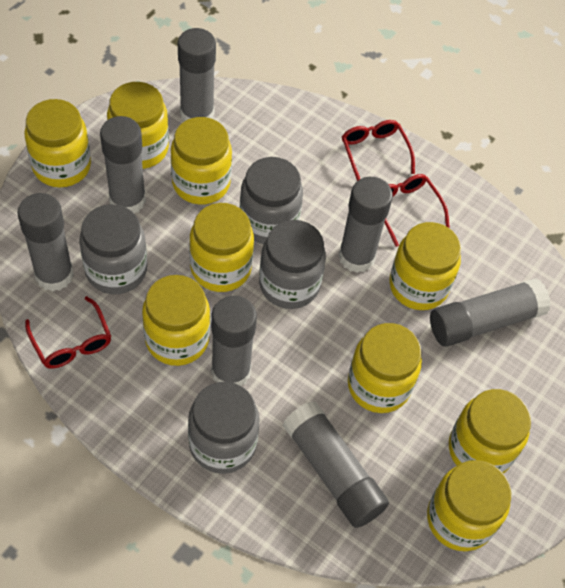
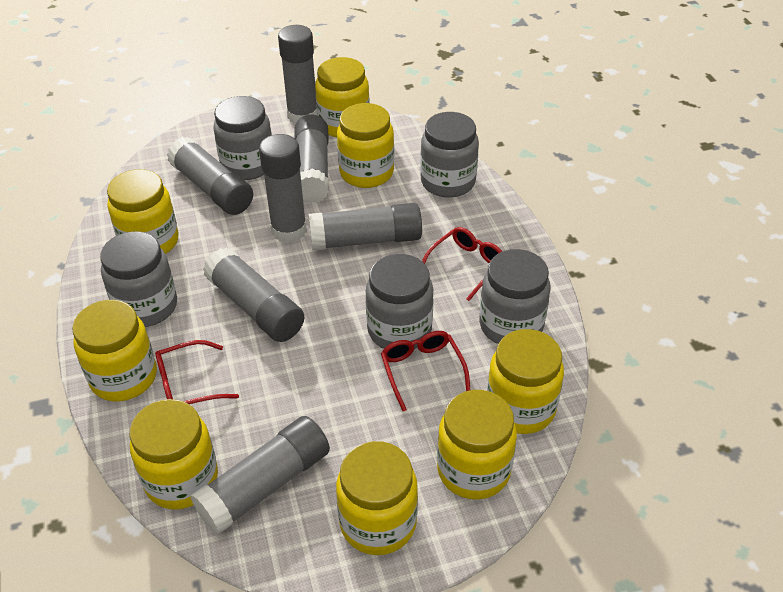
grey jar: 4 -> 5
yellow jar: 9 -> 8

